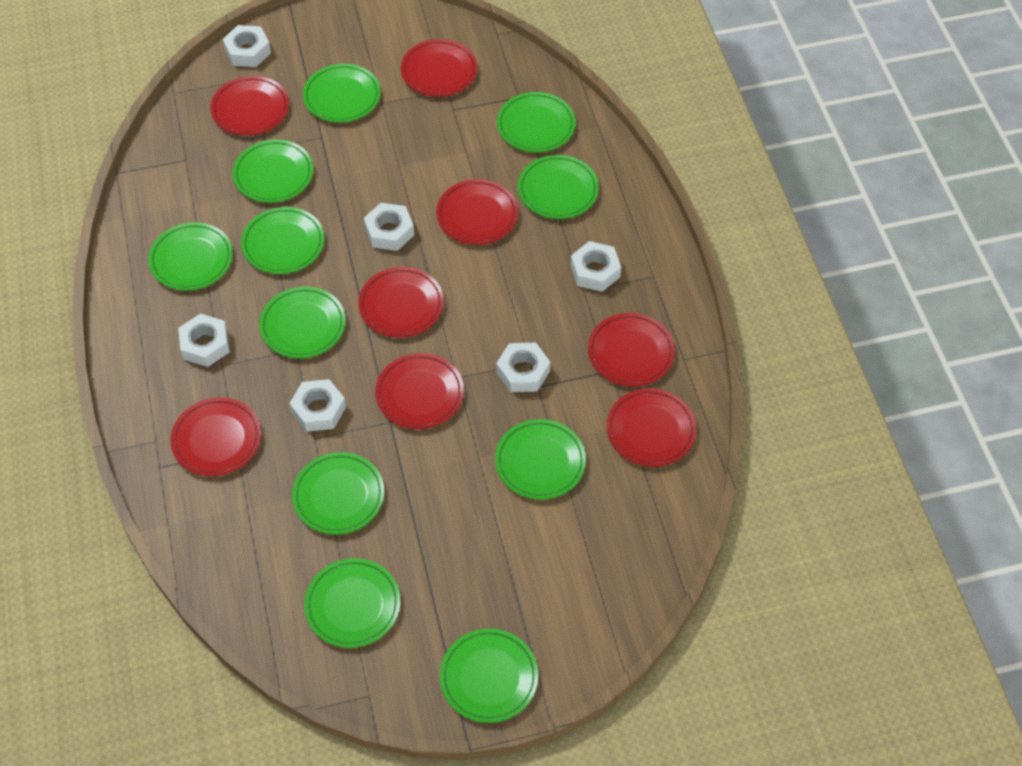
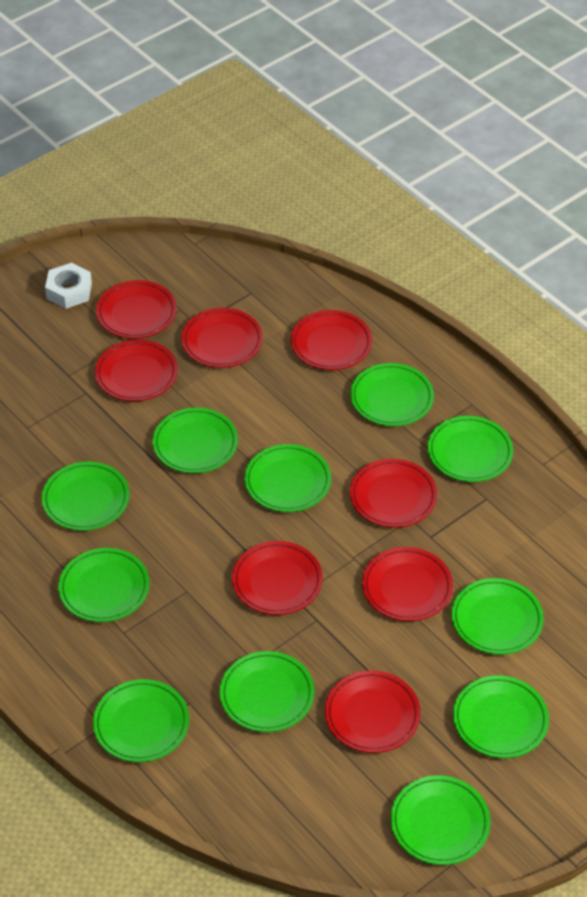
white nut: 6 -> 1

